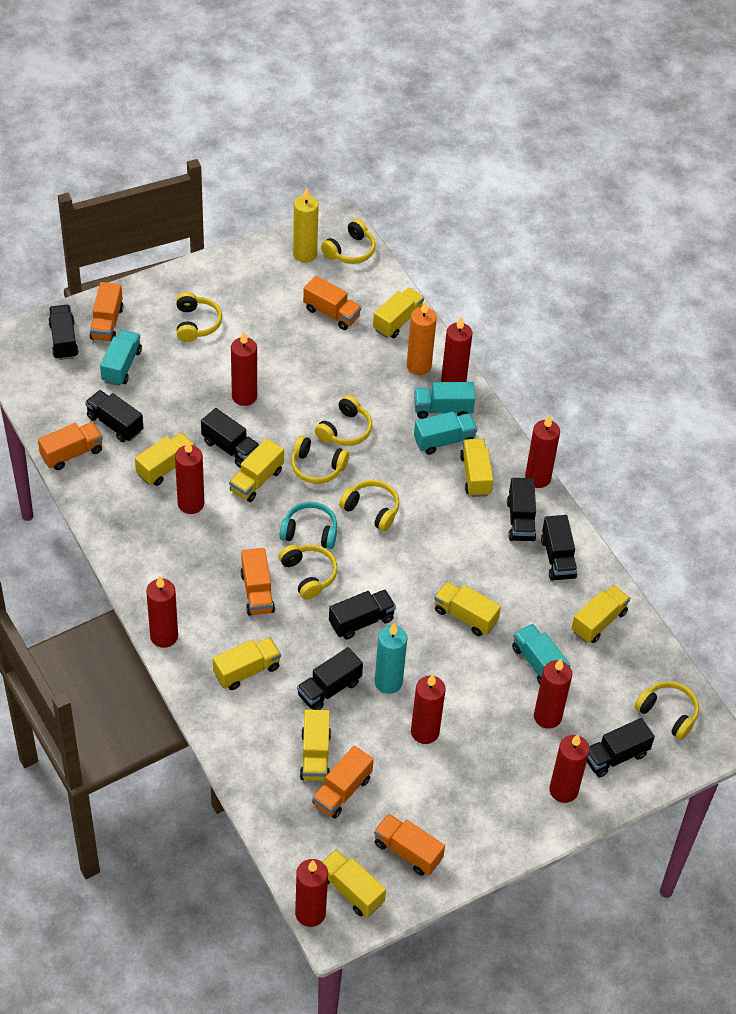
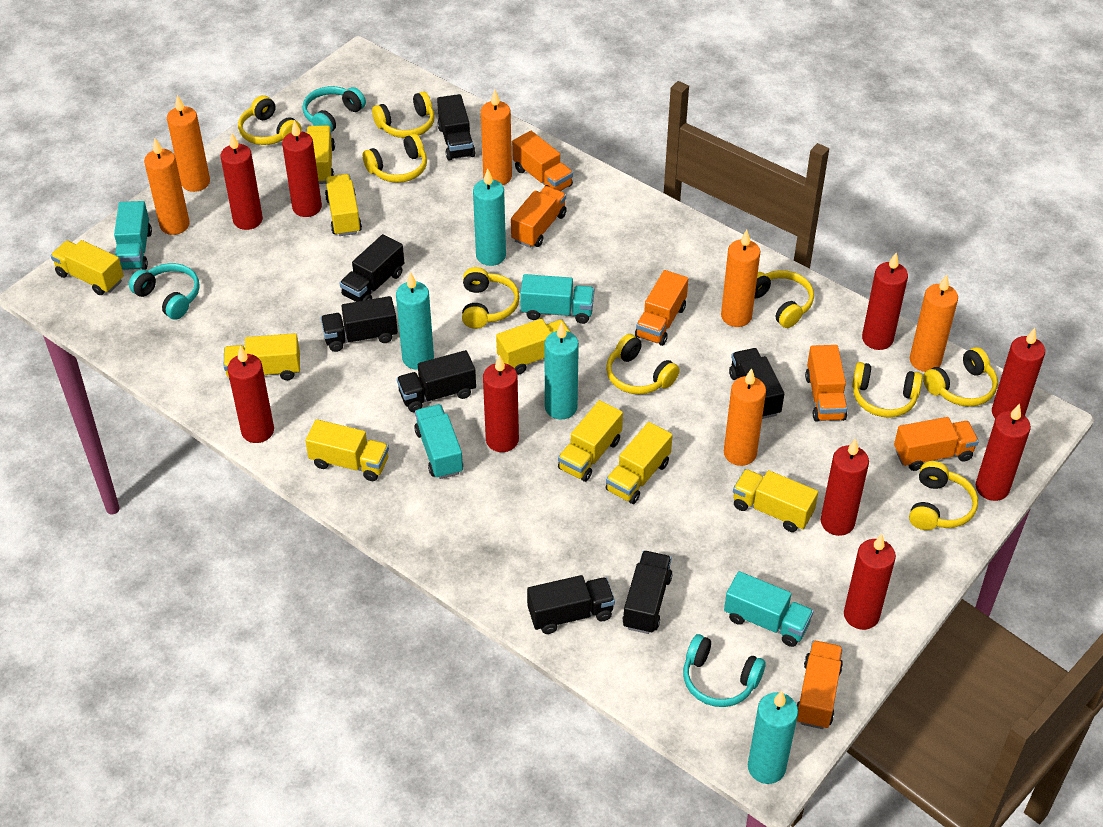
black truck: 8 -> 7
orange candle: 1 -> 6
turquoise candle: 1 -> 4
turquoise headphones: 1 -> 3
yellow candle: 1 -> 0
yellow headphones: 7 -> 9

